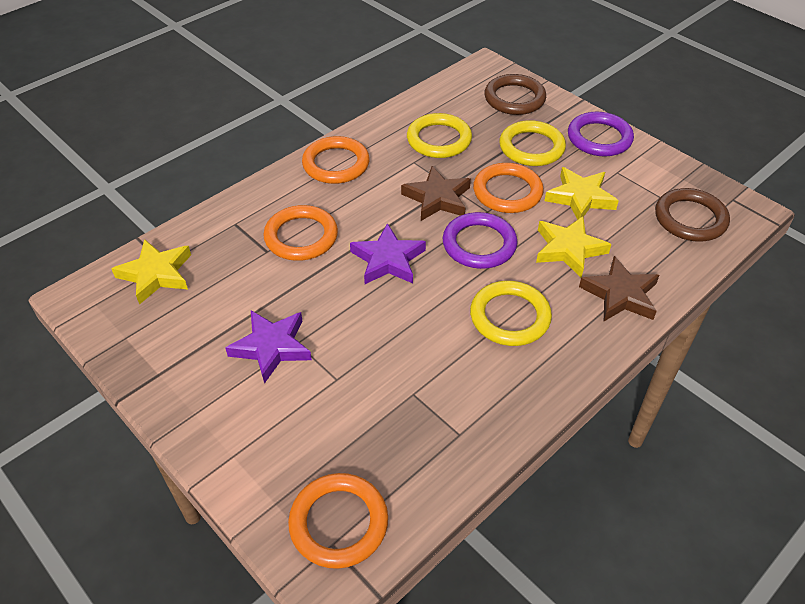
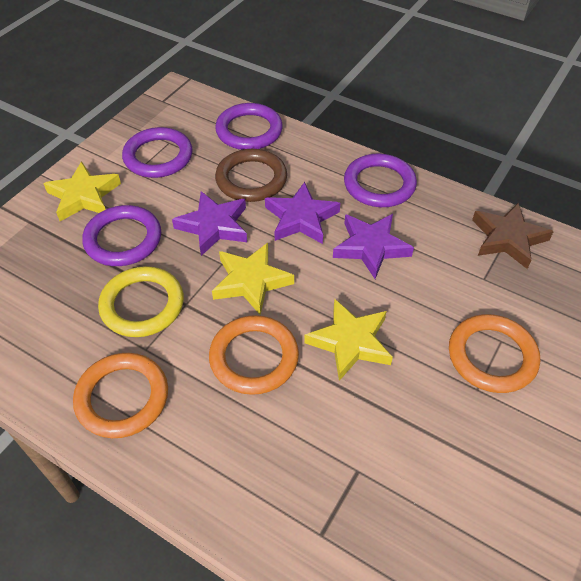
brown ring: 2 -> 1
brown star: 2 -> 1
orange ring: 4 -> 3
purple ring: 2 -> 4
purple star: 2 -> 3
yellow ring: 3 -> 1

